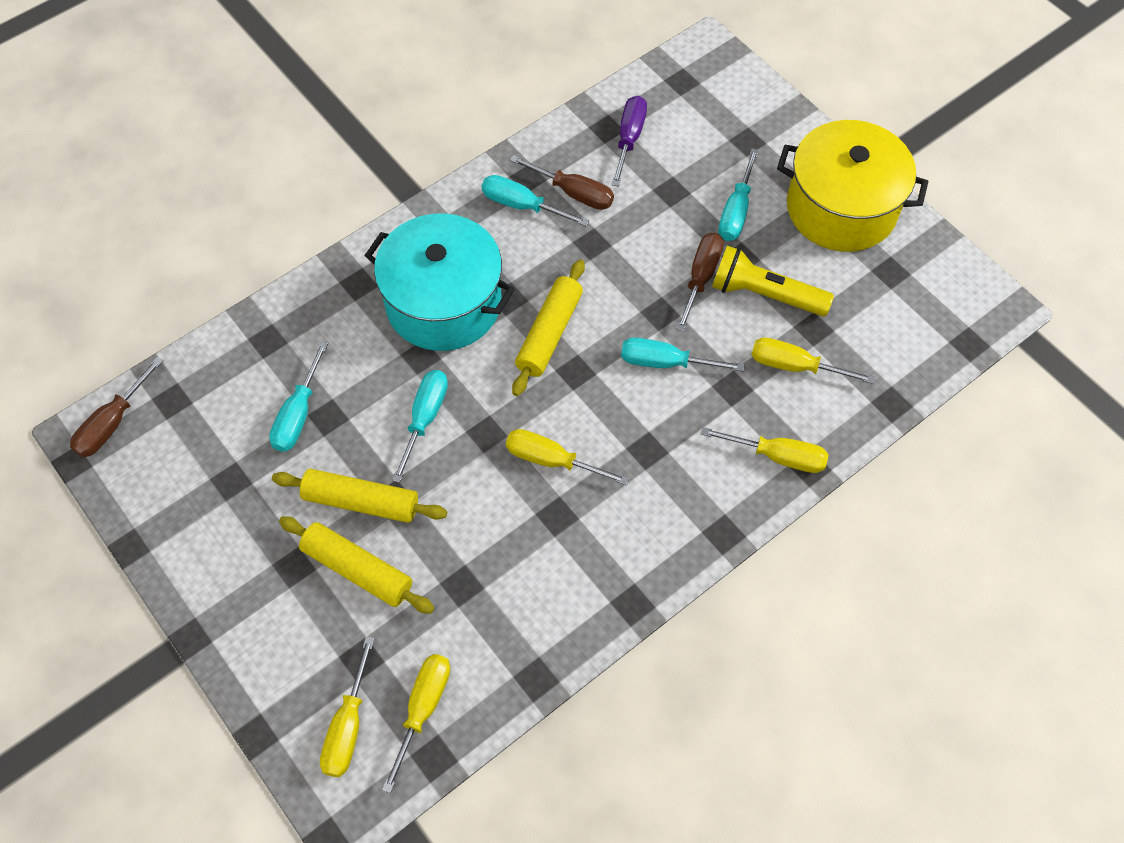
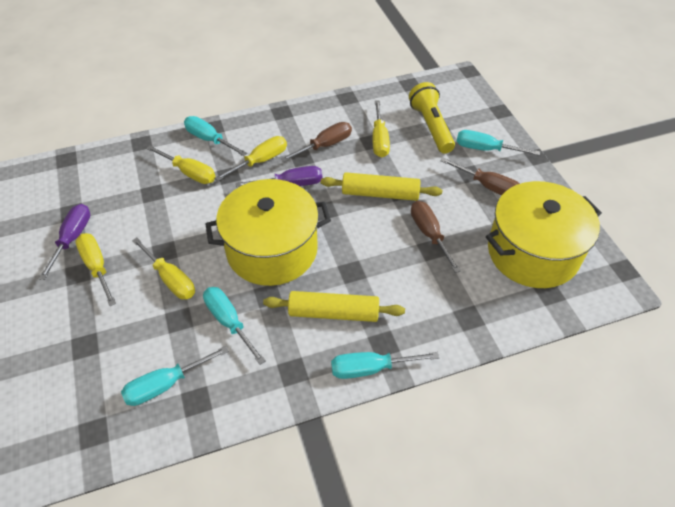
purple screwdriver: 1 -> 2
turquoise pot: 1 -> 0
yellow pot: 1 -> 2
yellow rolling pin: 3 -> 2

